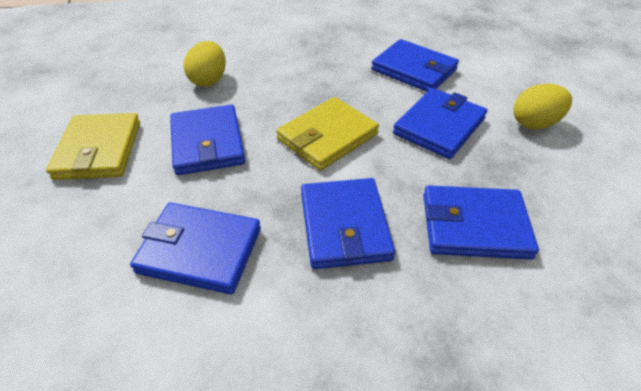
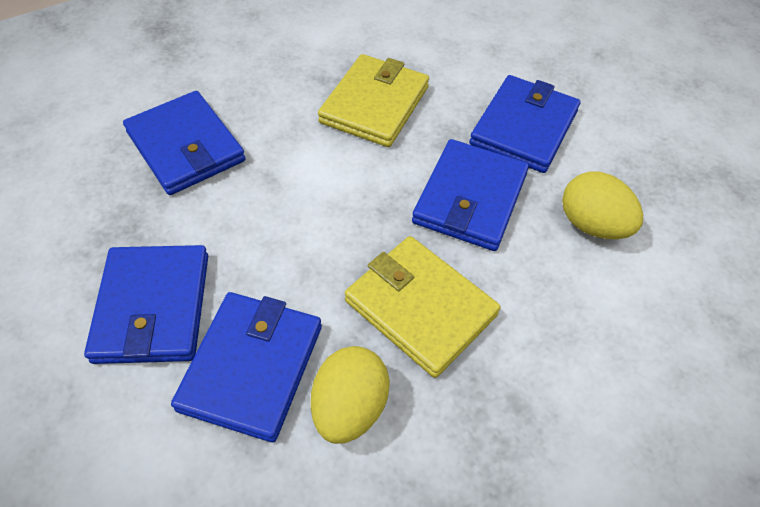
blue wallet: 6 -> 5

